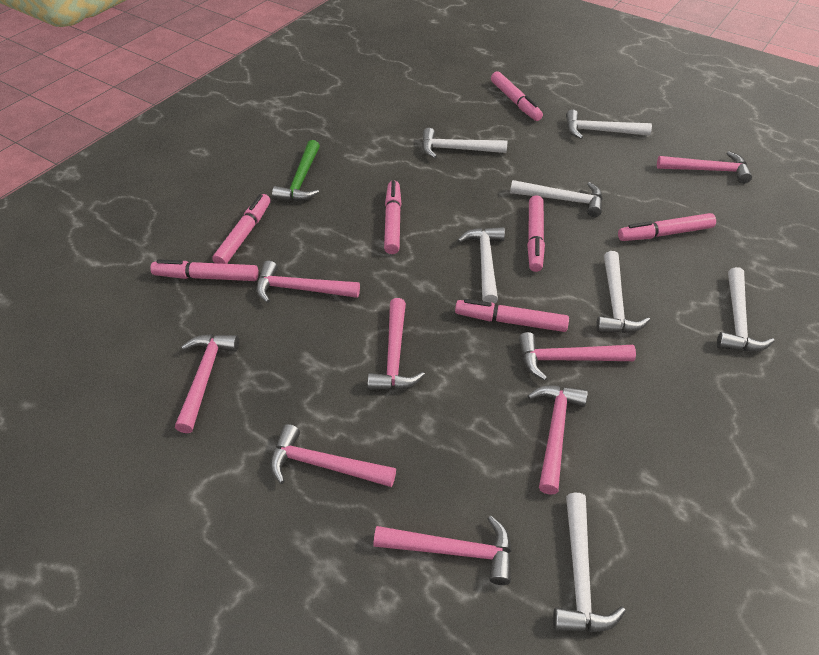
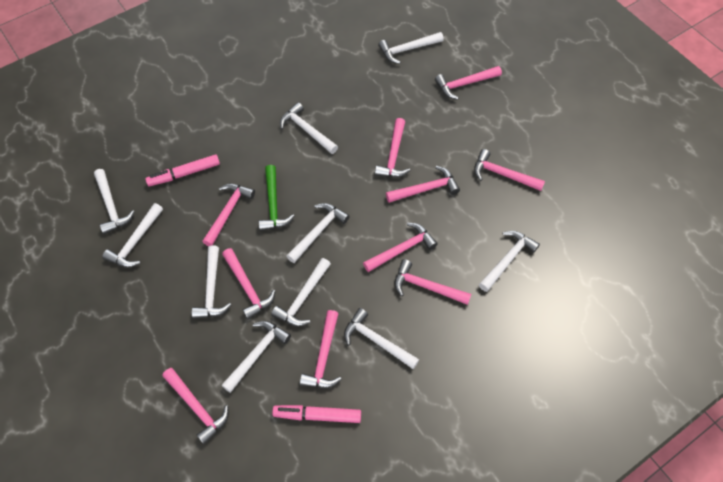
pink hammer: 8 -> 10
pink marker: 7 -> 2
white hammer: 7 -> 10

